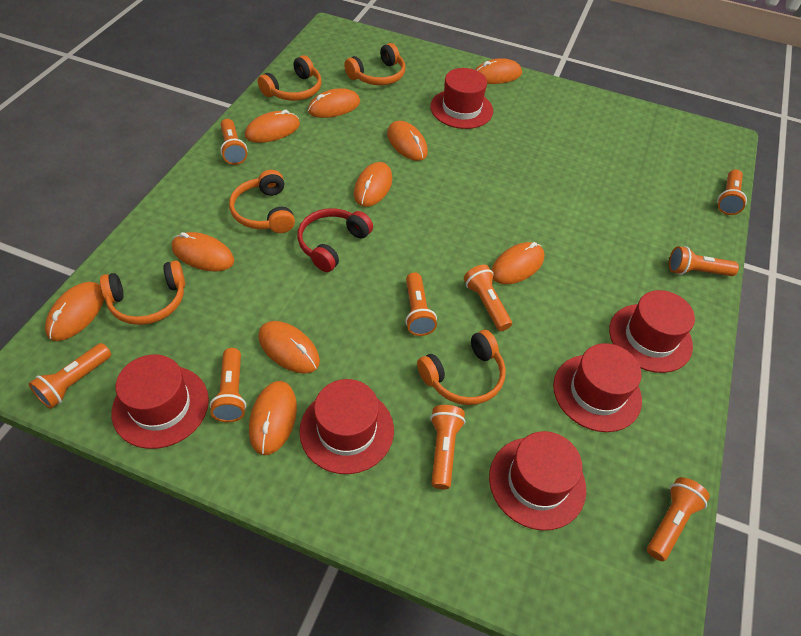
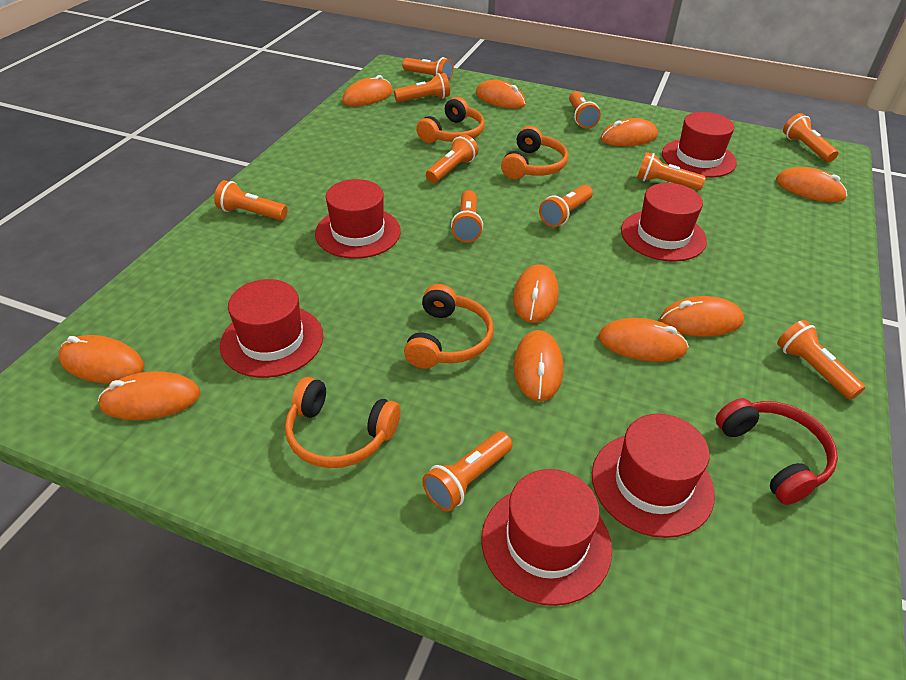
orange flashlight: 9 -> 11
orange headphones: 5 -> 4

